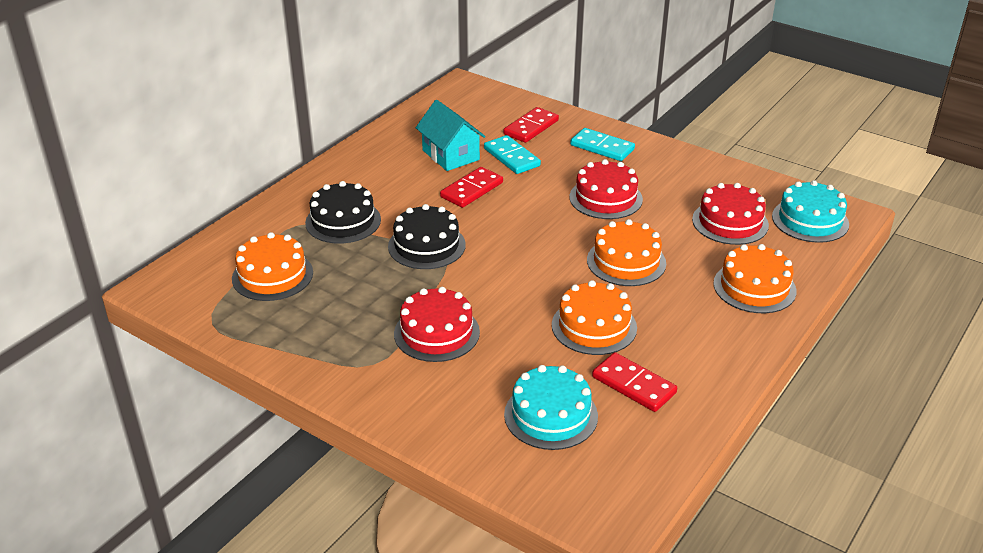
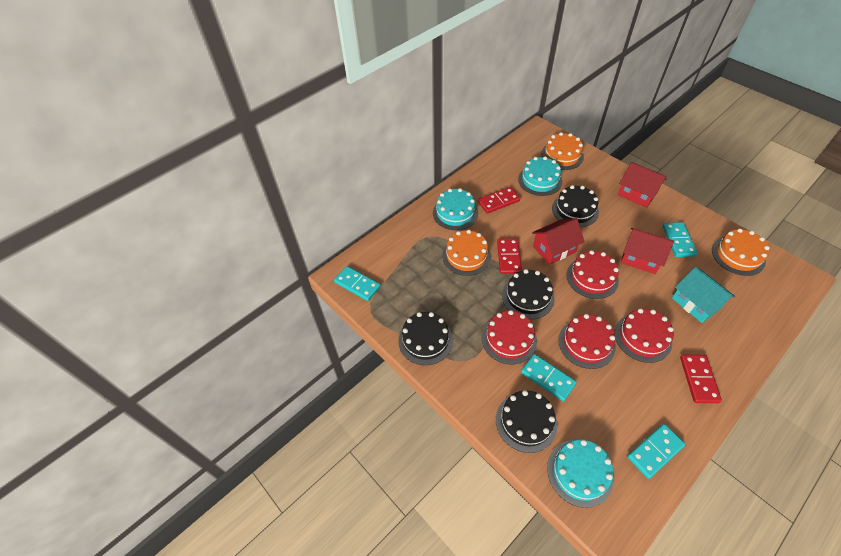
black cake: 2 -> 4
orange cake: 4 -> 3
red cake: 3 -> 4
red house: 0 -> 3
turquoise cake: 2 -> 3
turquoise domino: 2 -> 4

